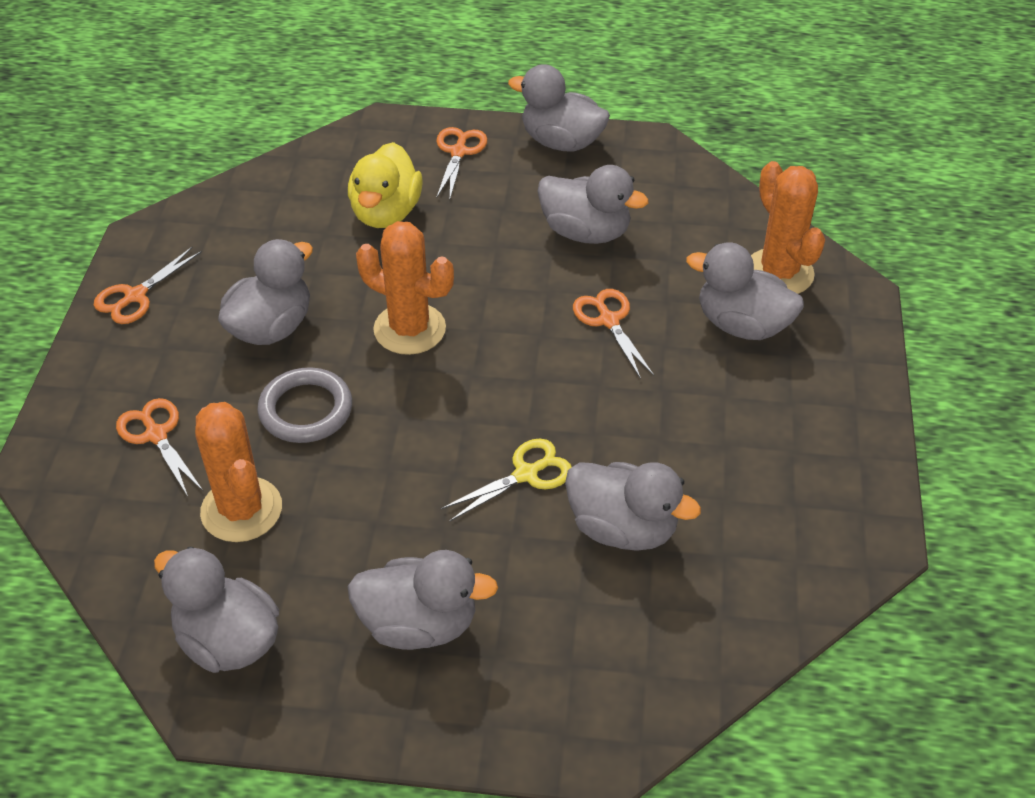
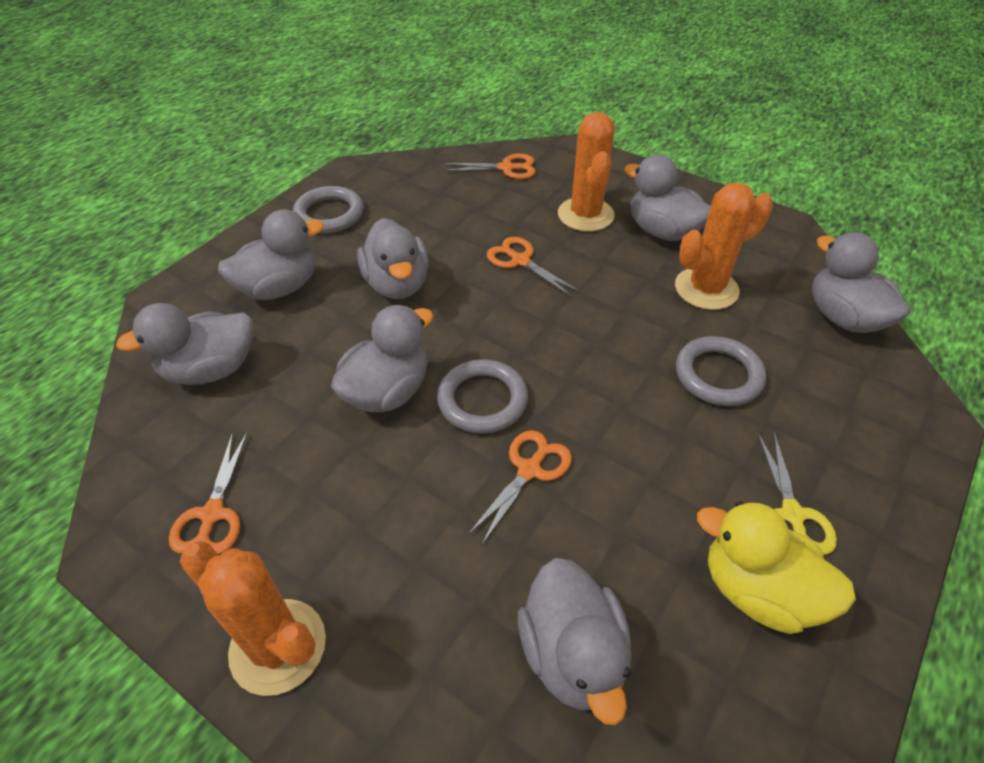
grey ring: 1 -> 3

